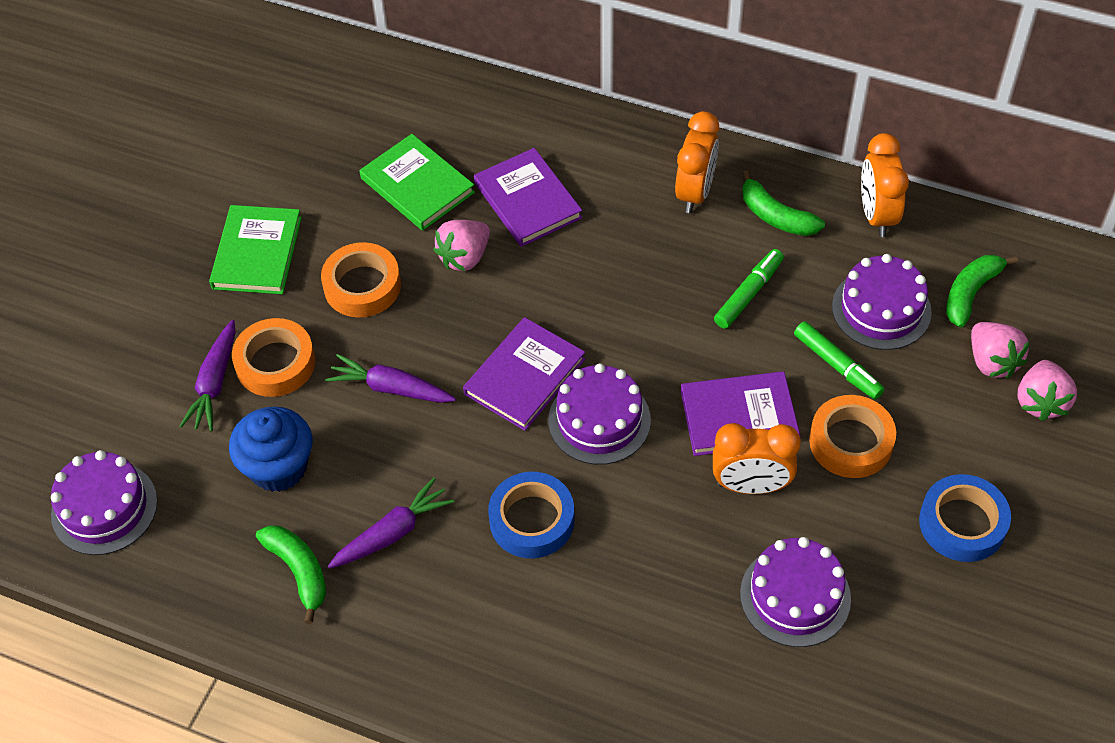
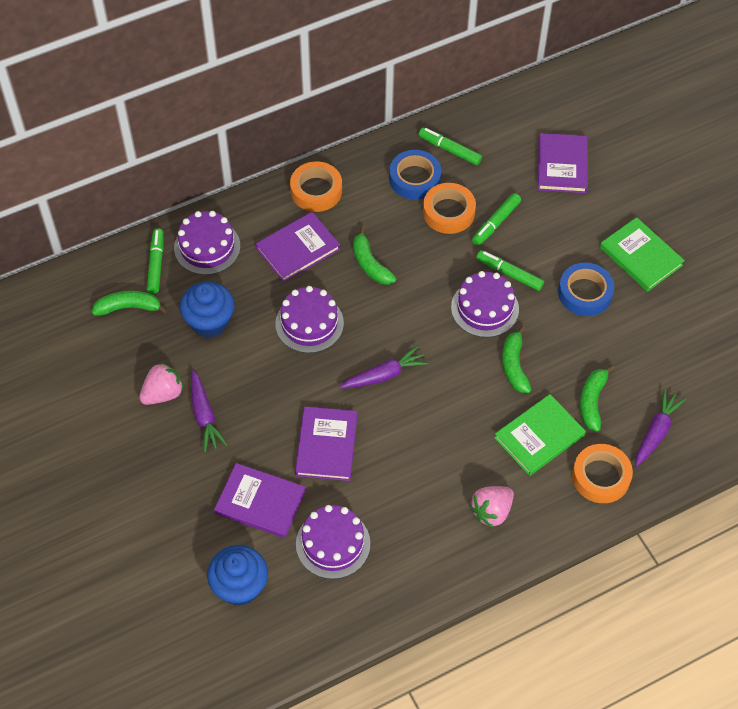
blue cupcake: 1 -> 2
green banana: 3 -> 4
green marker: 2 -> 4
orange clock: 3 -> 0
pink strawberry: 3 -> 2
purple book: 3 -> 4

